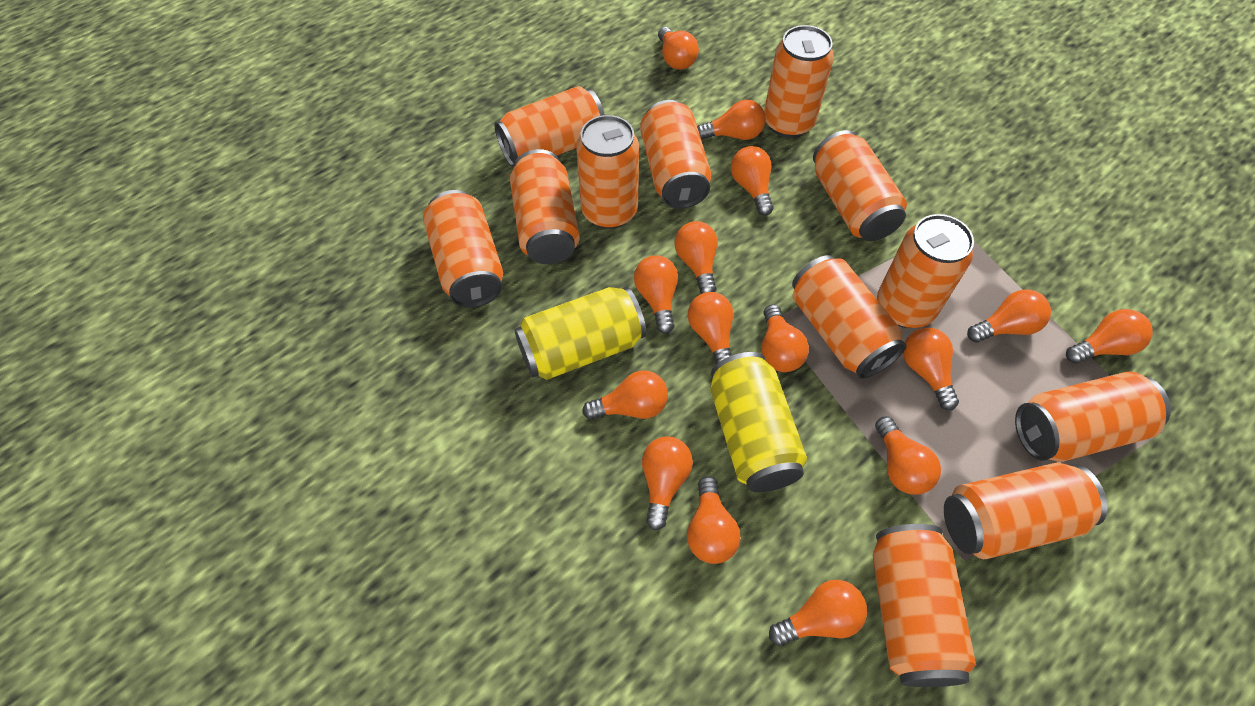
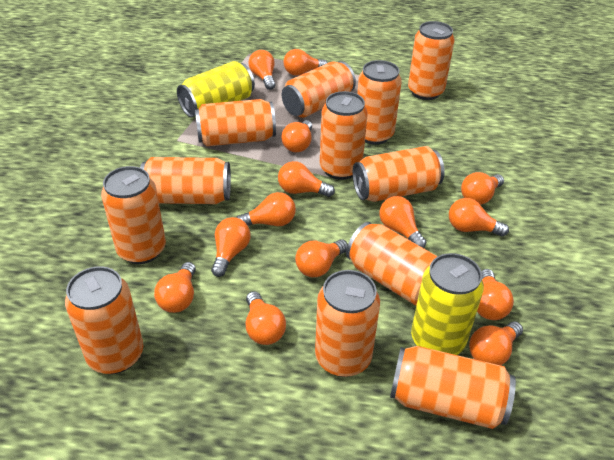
orange light bulb: 15 -> 14

